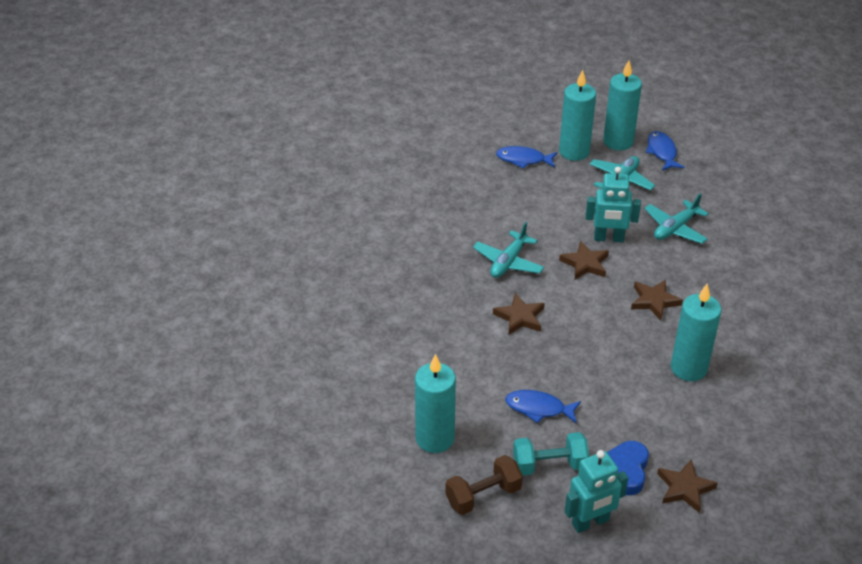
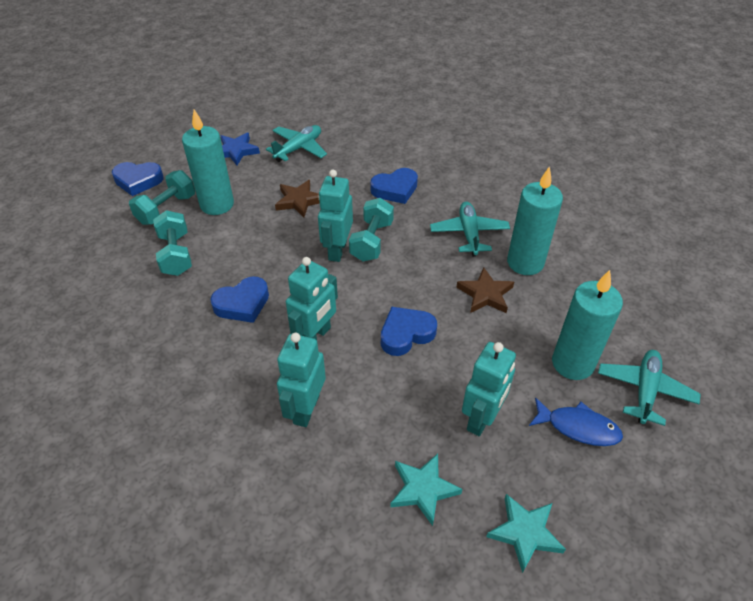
blue fish: 3 -> 1
blue heart: 1 -> 4
blue star: 0 -> 1
brown dumbbell: 1 -> 0
brown star: 4 -> 2
turquoise candle: 4 -> 3
turquoise dumbbell: 1 -> 3
turquoise robot: 2 -> 4
turquoise star: 0 -> 2

